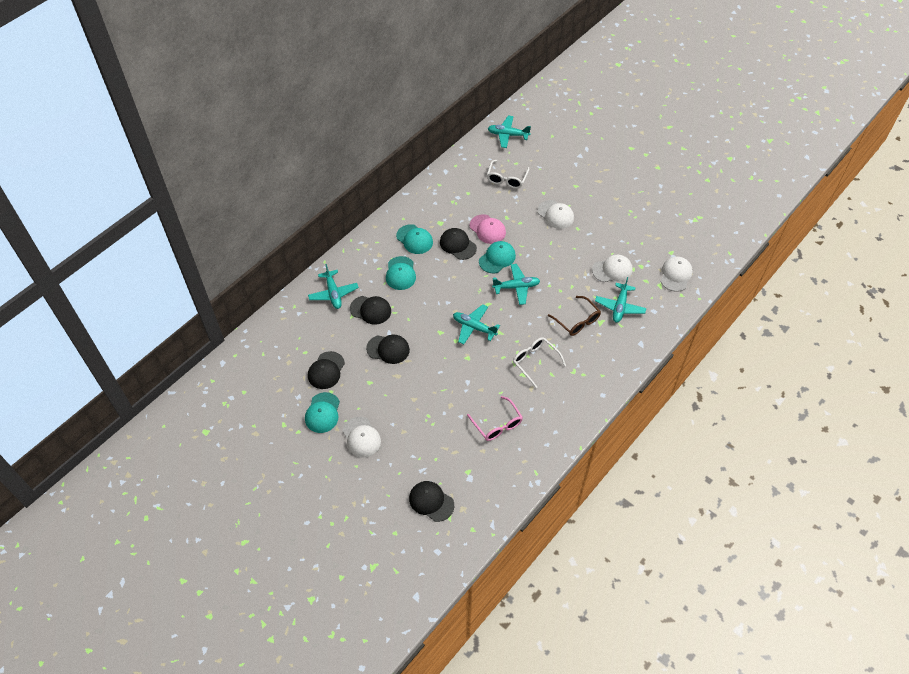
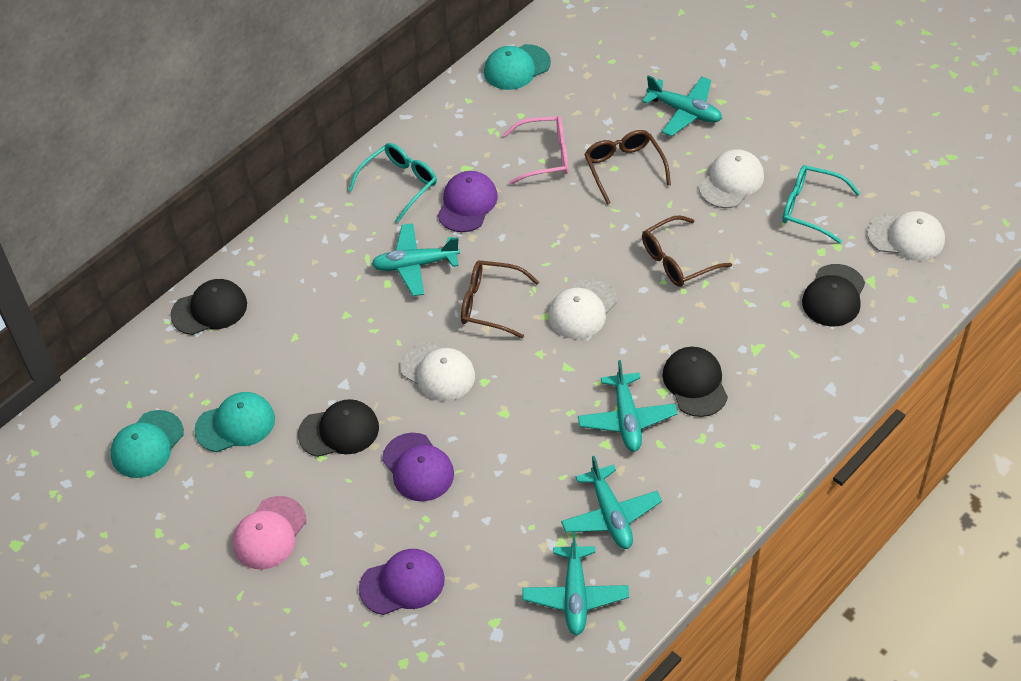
black cap: 5 -> 4
brown glasses: 1 -> 3
purple cap: 0 -> 3
turquoise cap: 4 -> 3
turquoise glasses: 0 -> 2
white glasses: 2 -> 0

